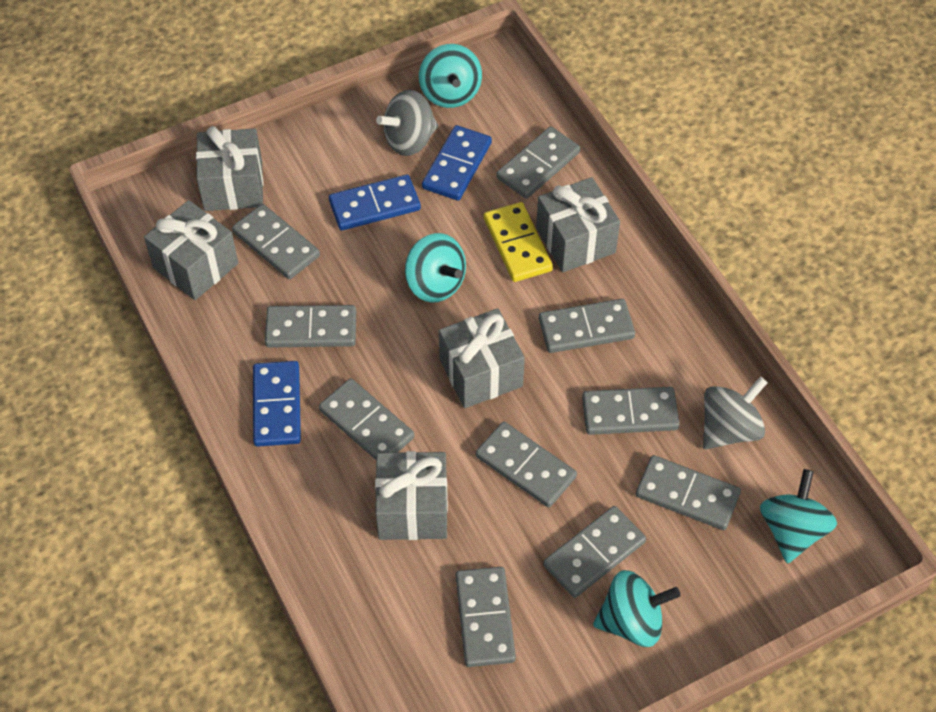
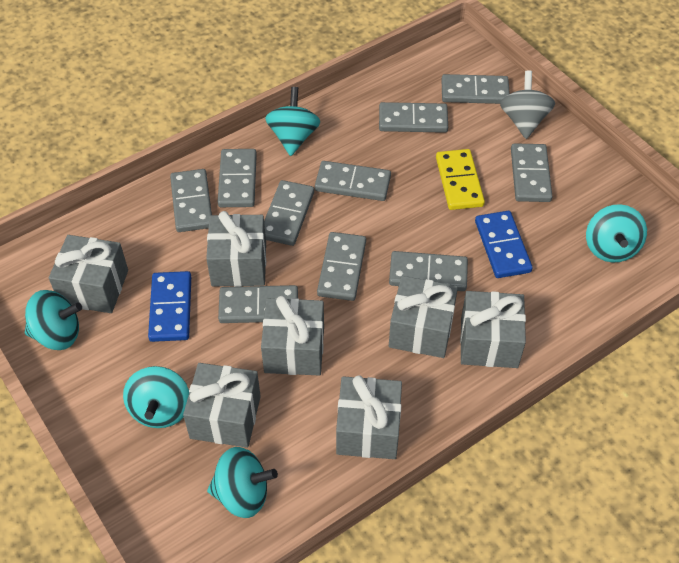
blue domino: 3 -> 2
grey gift: 5 -> 7
grey spinning top: 2 -> 1
turquoise spinning top: 4 -> 5

